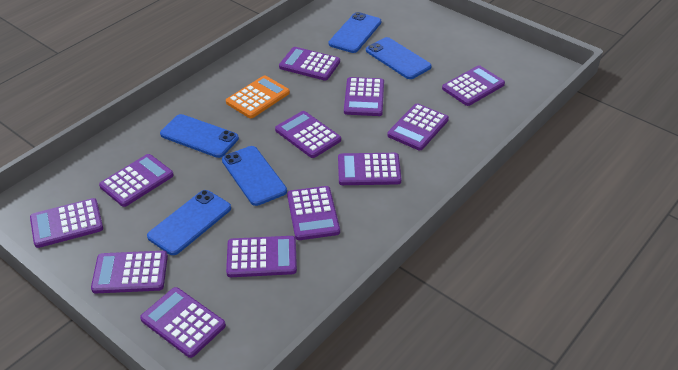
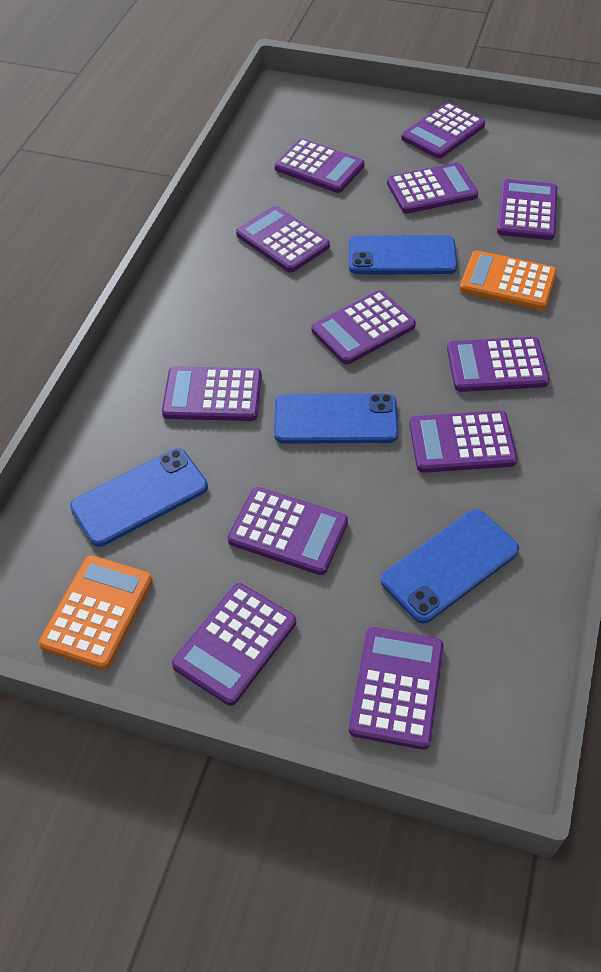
blue phone: 5 -> 4
orange calculator: 1 -> 2

